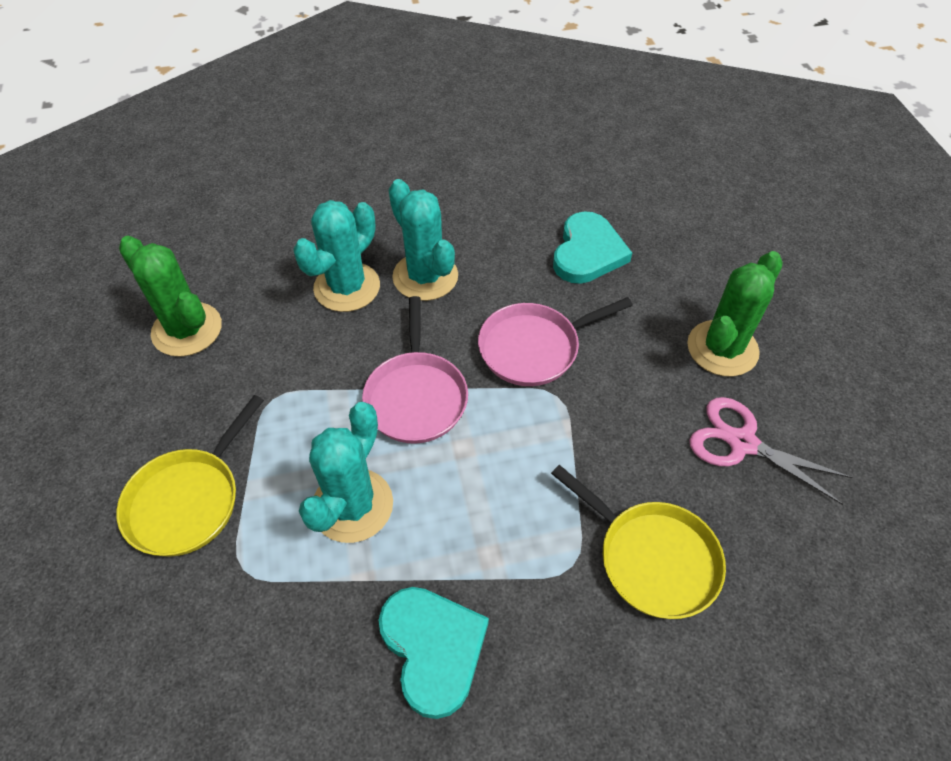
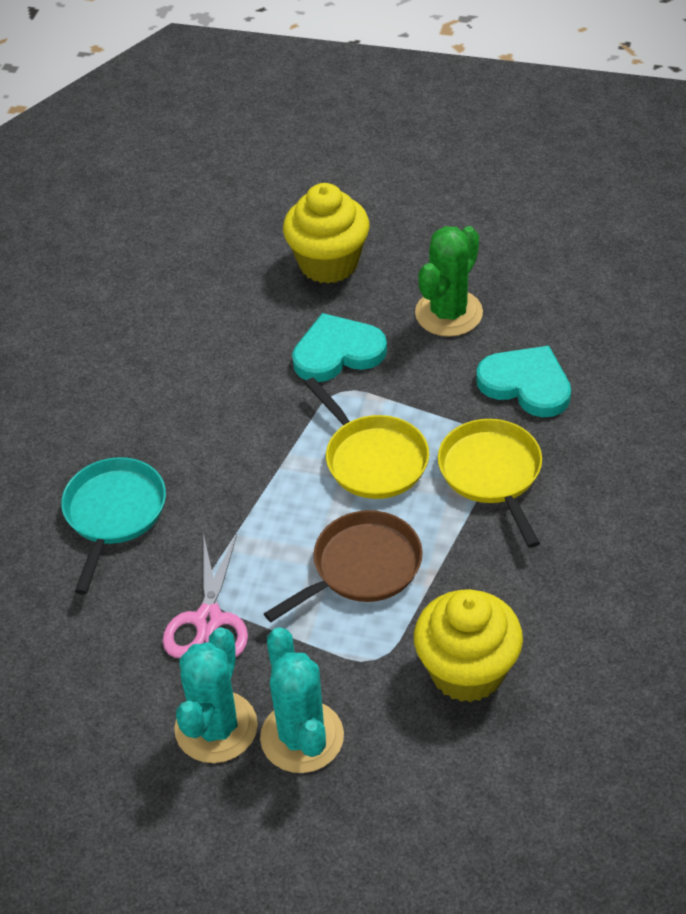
brown pan: 0 -> 1
green cactus: 2 -> 1
pink pan: 2 -> 0
turquoise cactus: 3 -> 2
turquoise pan: 0 -> 1
yellow cupcake: 0 -> 2

